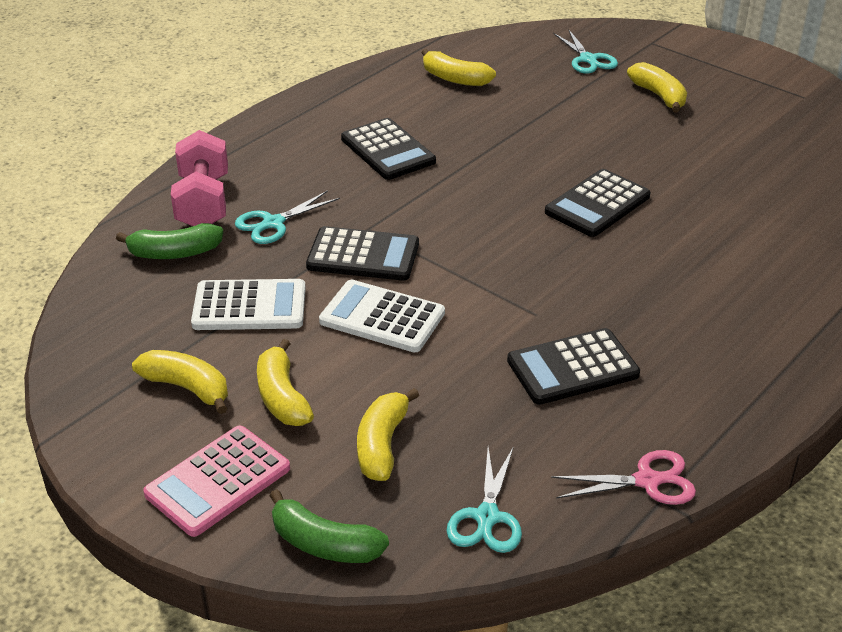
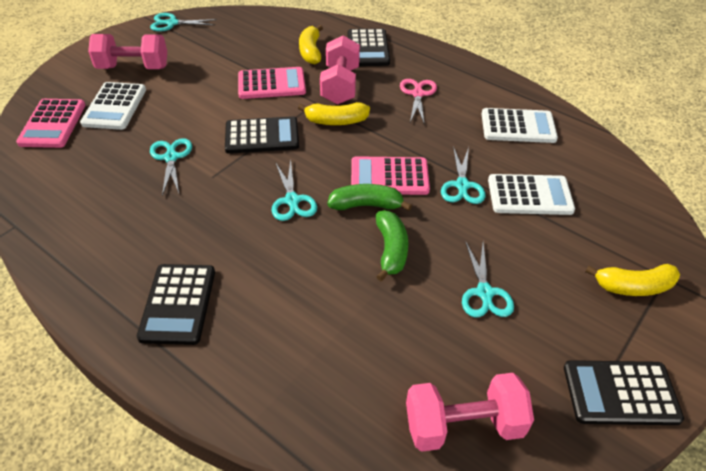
pink calculator: 1 -> 3
pink dumbbell: 1 -> 3
turquoise scissors: 3 -> 5
white calculator: 2 -> 3
yellow banana: 5 -> 3

